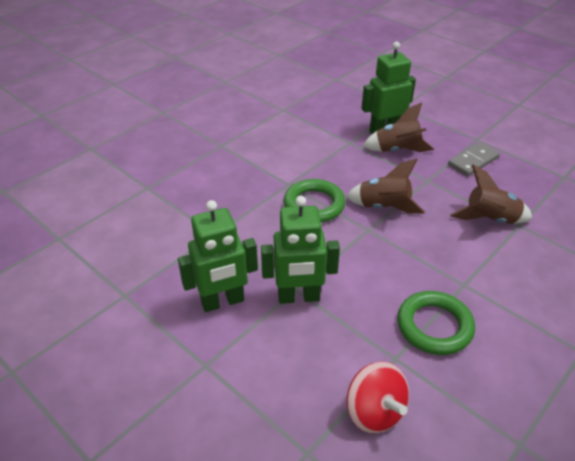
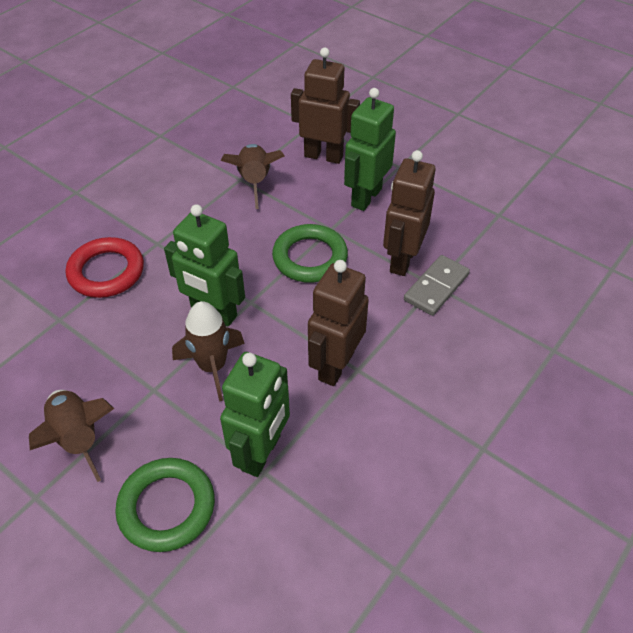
brown robot: 0 -> 3
red ring: 0 -> 1
red spinning top: 1 -> 0

